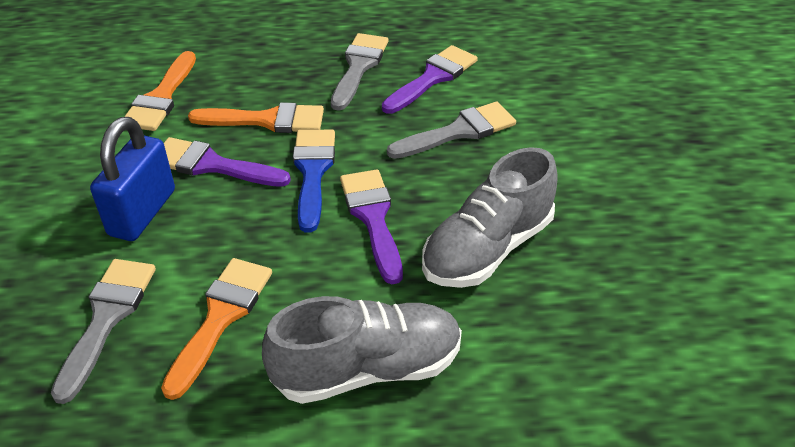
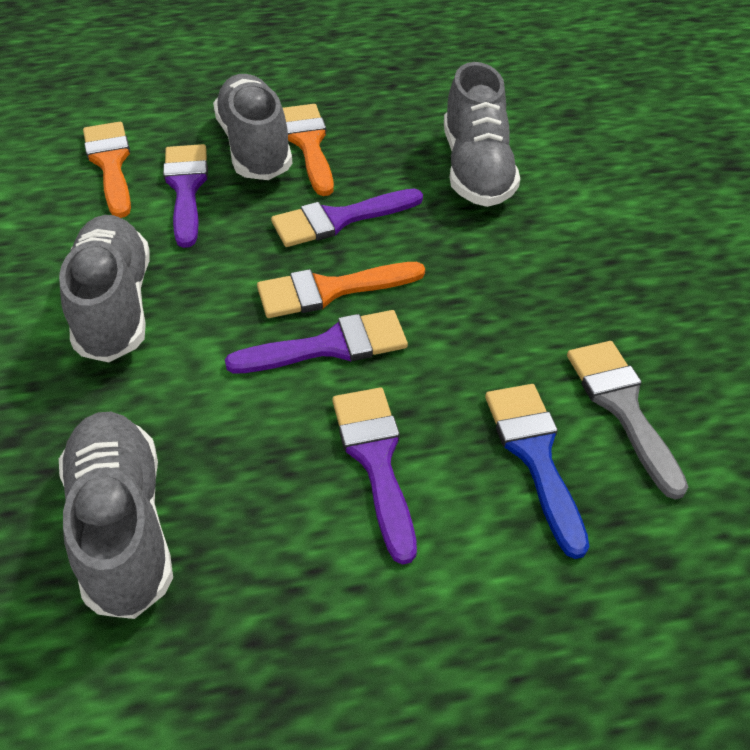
blue padlock: 1 -> 0
grey brush: 3 -> 1
grey shoe: 2 -> 4
purple brush: 3 -> 4

